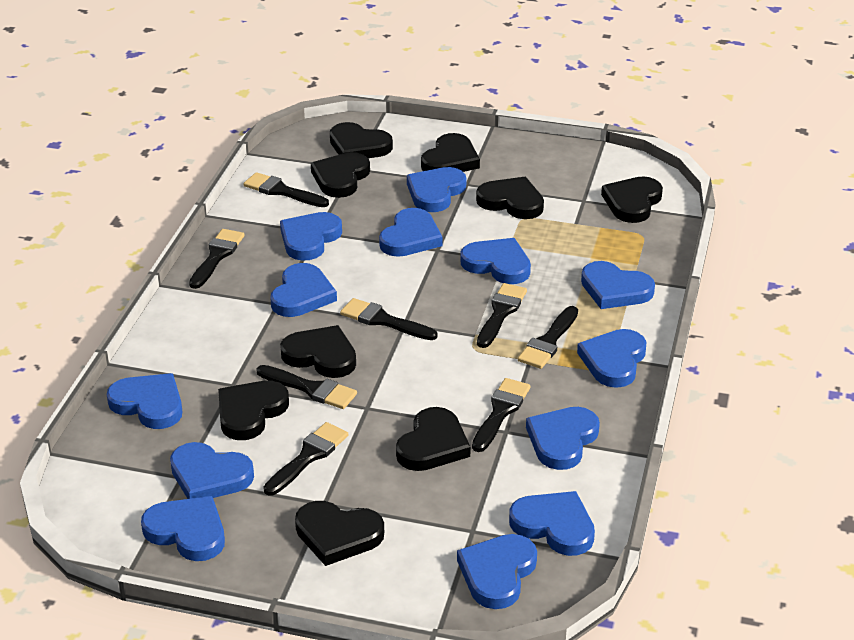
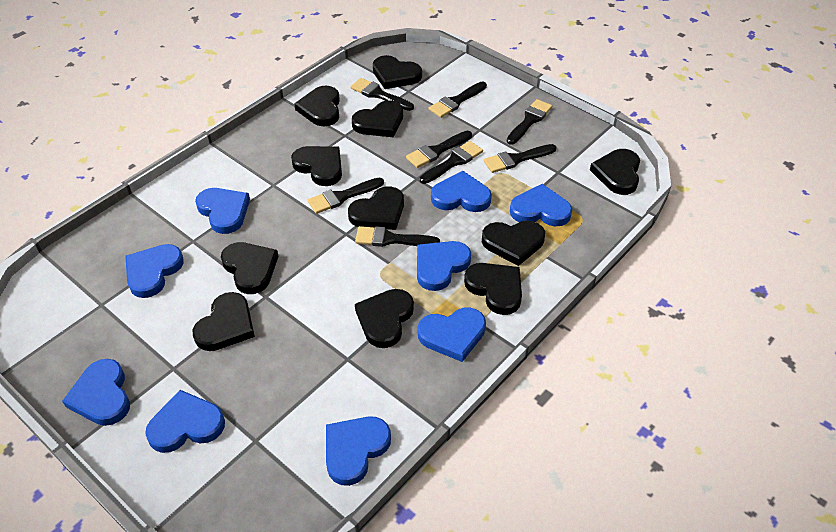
black heart: 9 -> 11
blue heart: 13 -> 9

